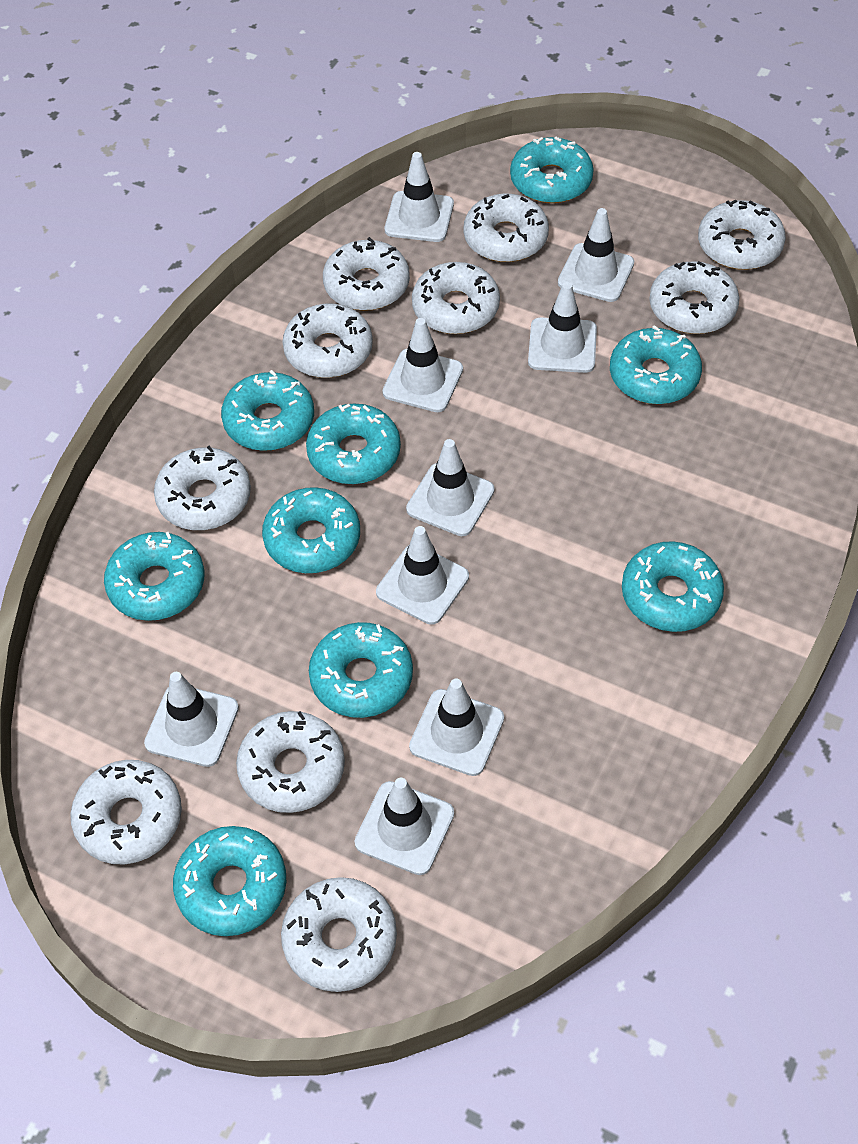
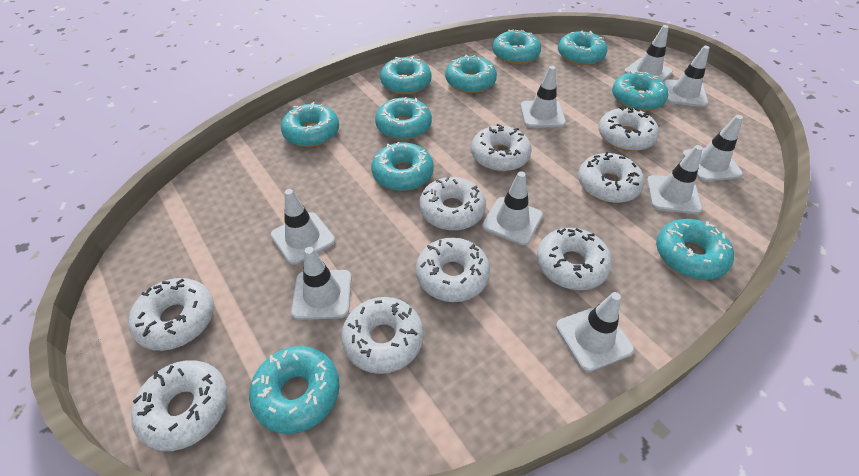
turquoise donut: 9 -> 10
white donut: 10 -> 9

